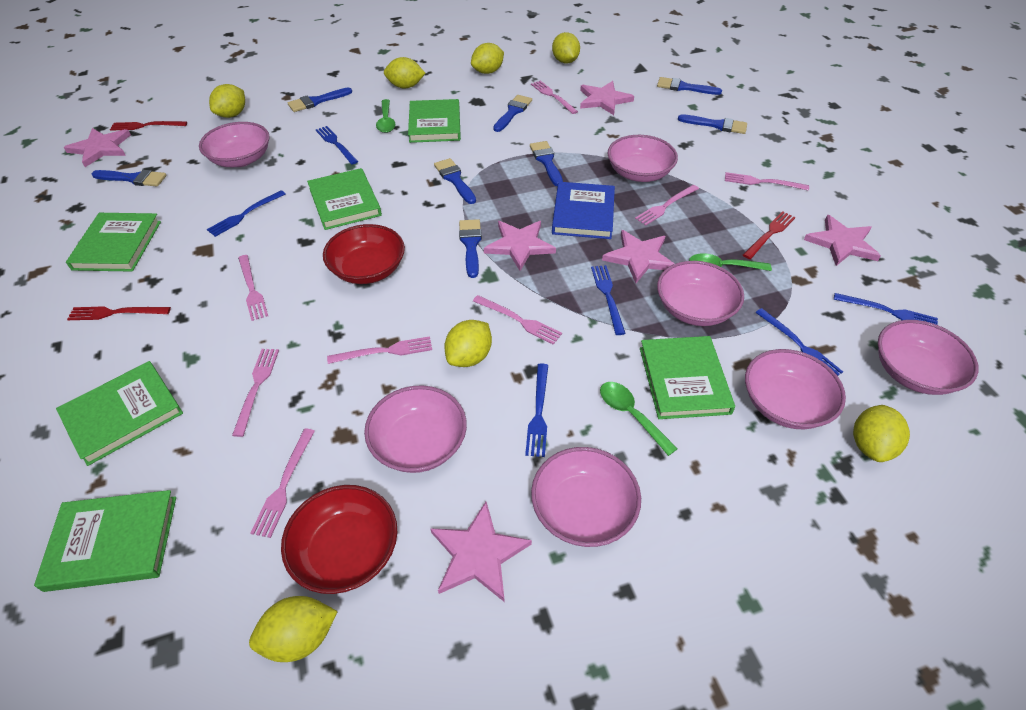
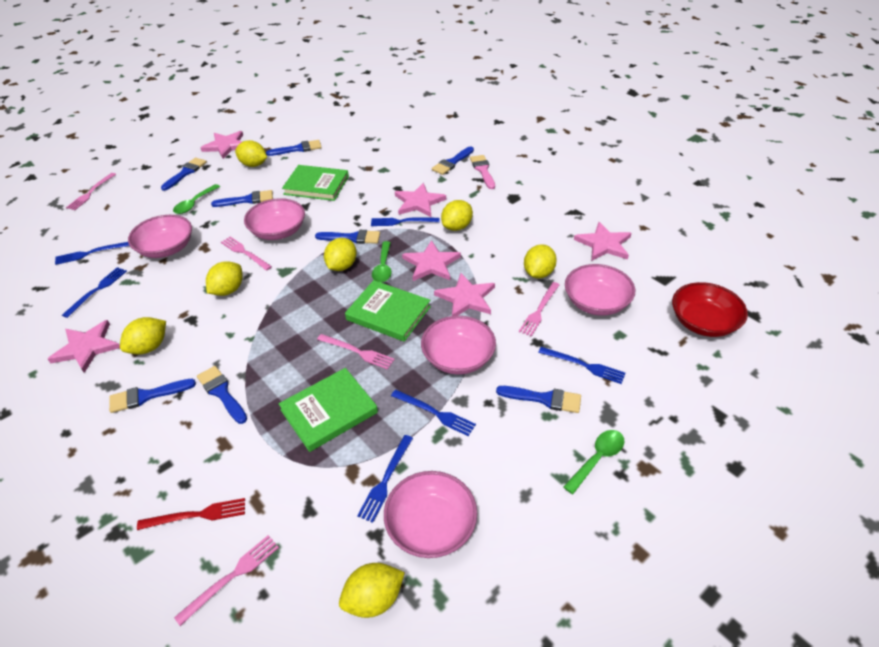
blue book: 1 -> 0
green book: 6 -> 3
pink bowl: 7 -> 5
pink brush: 0 -> 1
pink fork: 8 -> 5
red bowl: 2 -> 1
red fork: 3 -> 1

